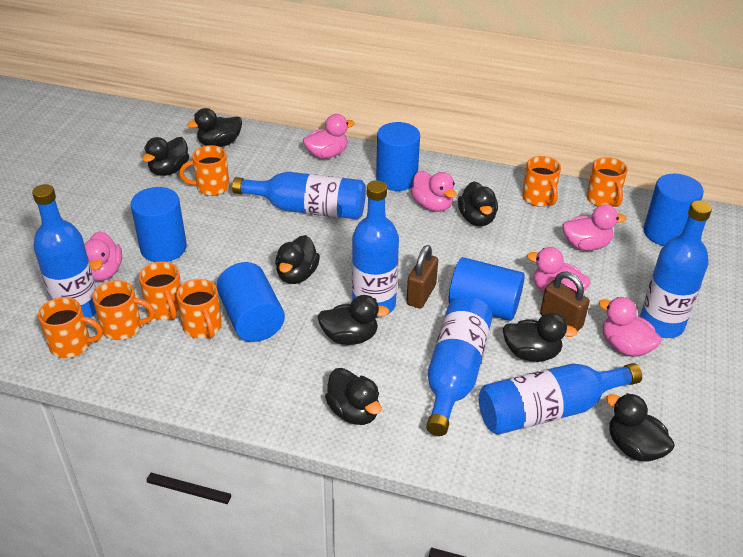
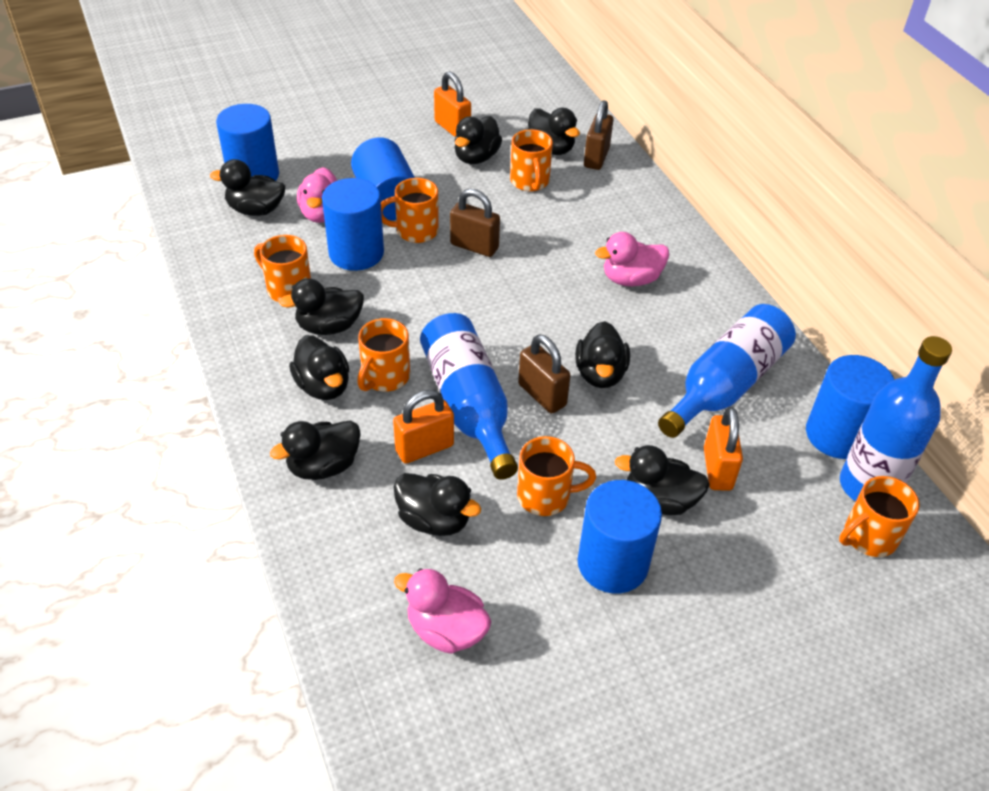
black duck: 8 -> 9
blue bottle: 6 -> 3
brown padlock: 2 -> 3
orange mug: 7 -> 6
orange padlock: 0 -> 3
pink duck: 6 -> 3

